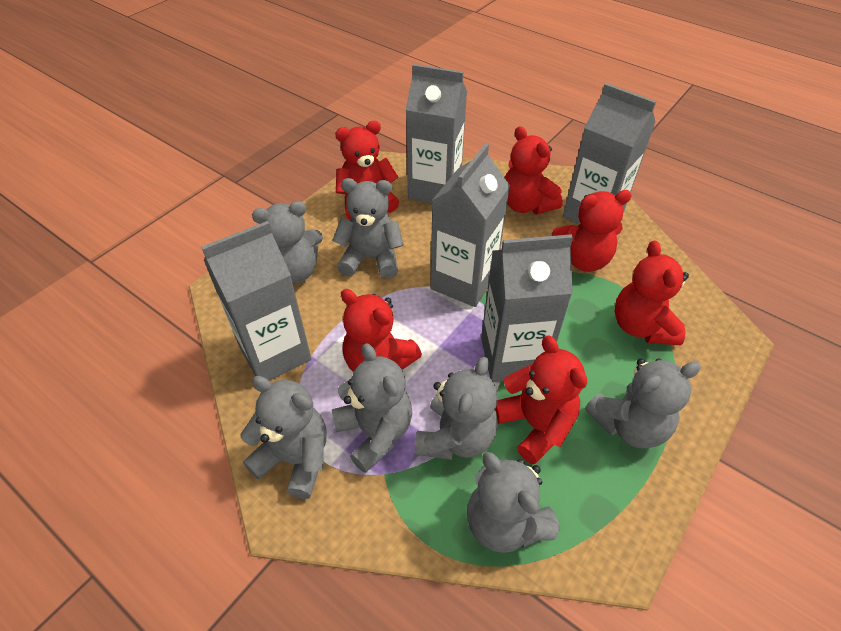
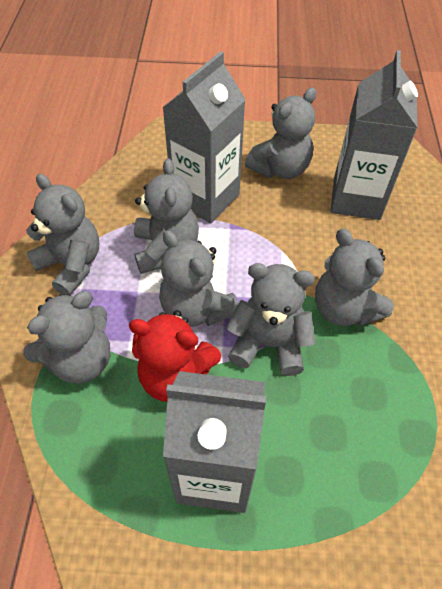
grey carton: 5 -> 3
red teddy bear: 6 -> 1

